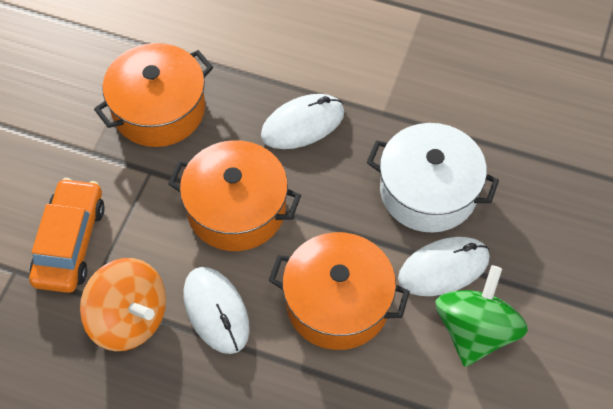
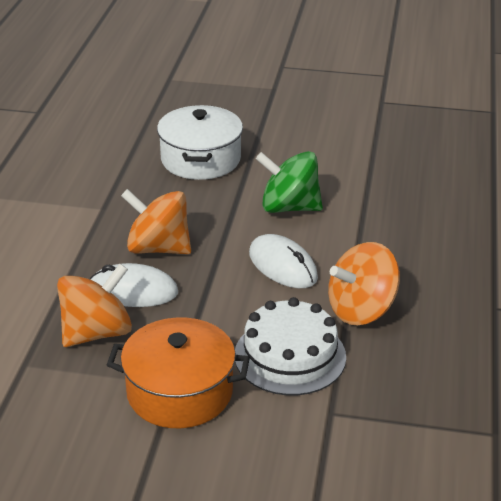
orange car: 1 -> 0
orange pot: 3 -> 1
orange spinning top: 1 -> 3
white cake: 0 -> 1
white mouse: 3 -> 2

